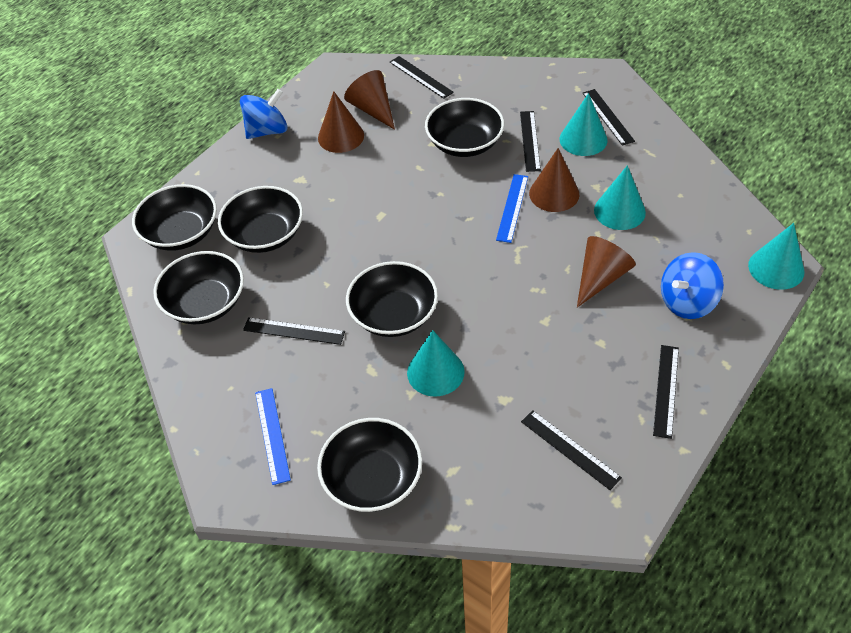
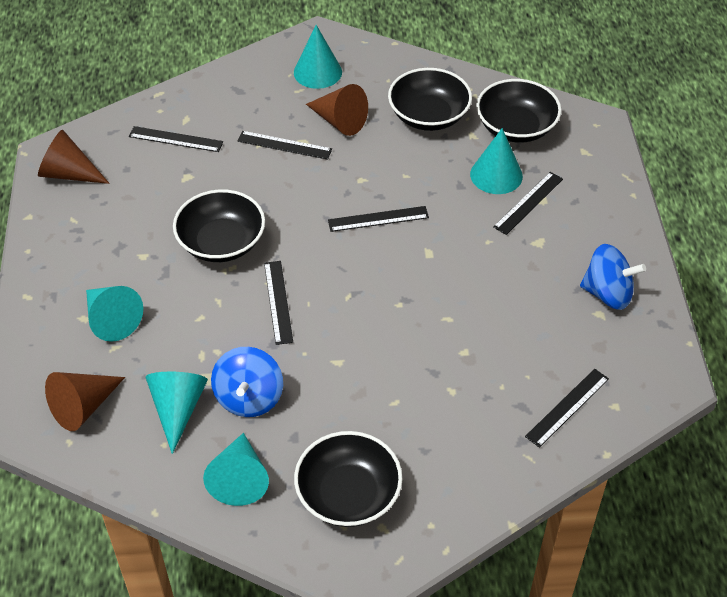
black bowl: 6 -> 4
blue ruler: 2 -> 0
brown cone: 4 -> 3
turquoise cone: 4 -> 5

